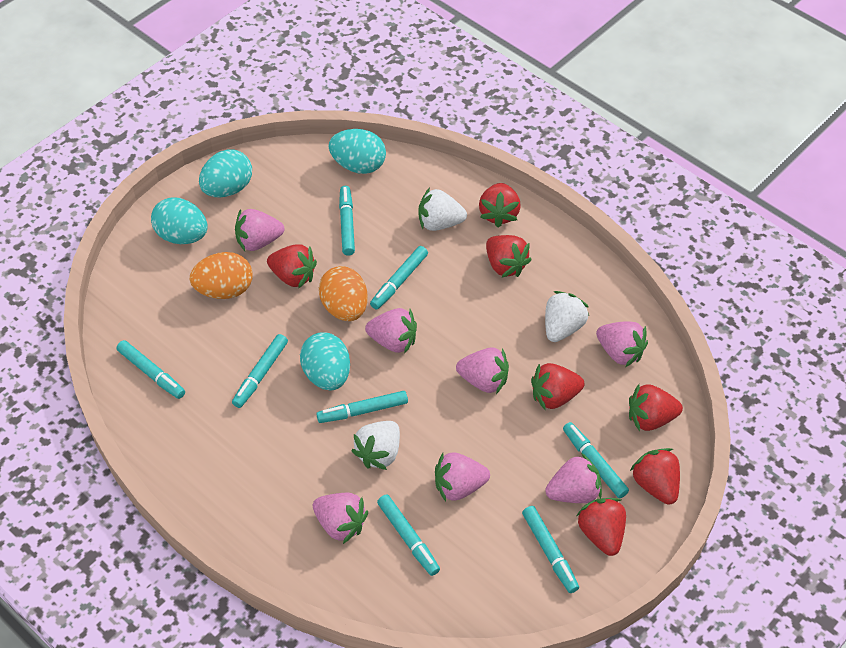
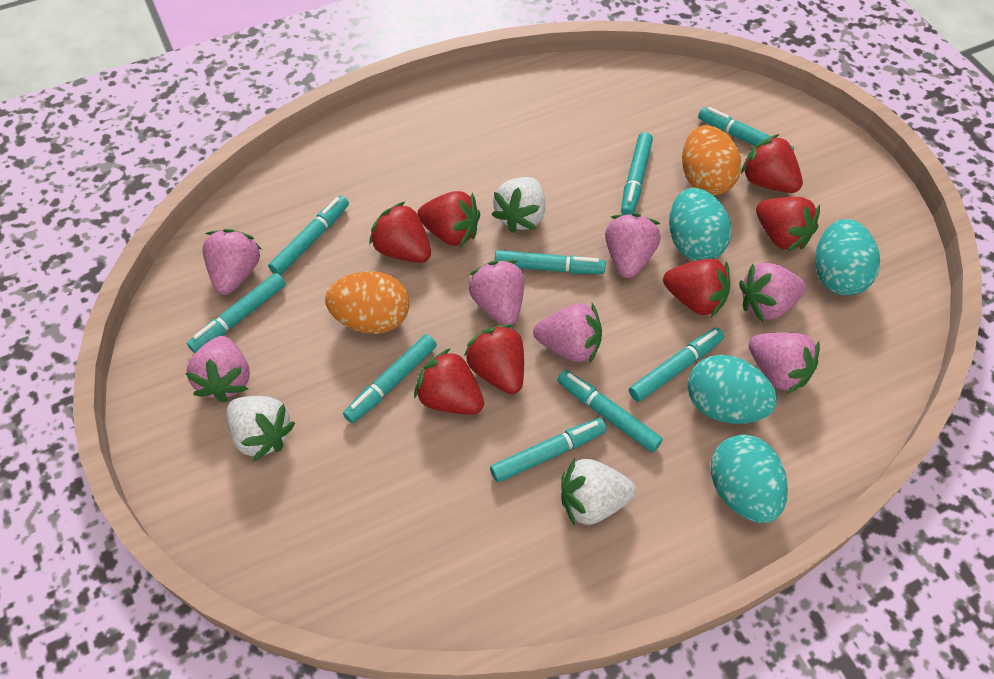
turquoise marker: 8 -> 9

